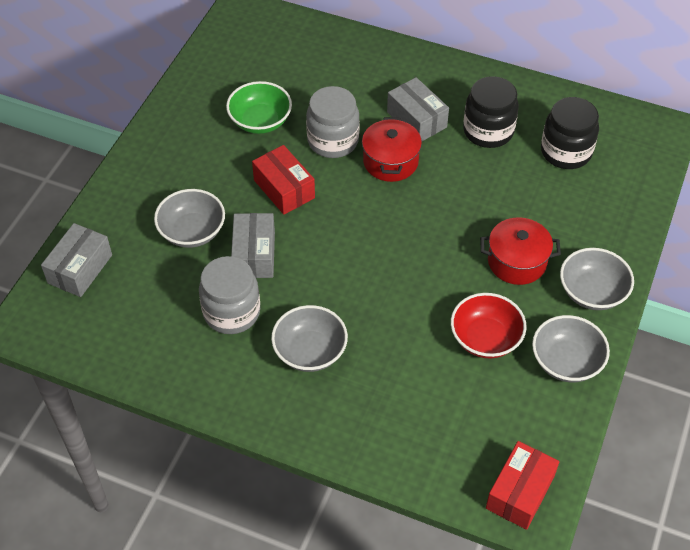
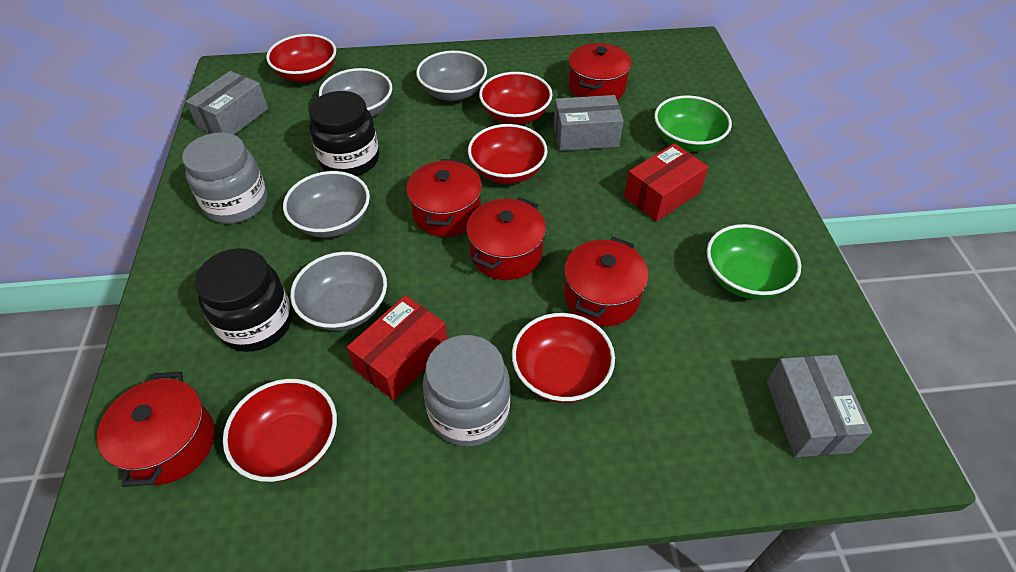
green bowl: 1 -> 2
red bowl: 1 -> 5
red pot: 2 -> 5

